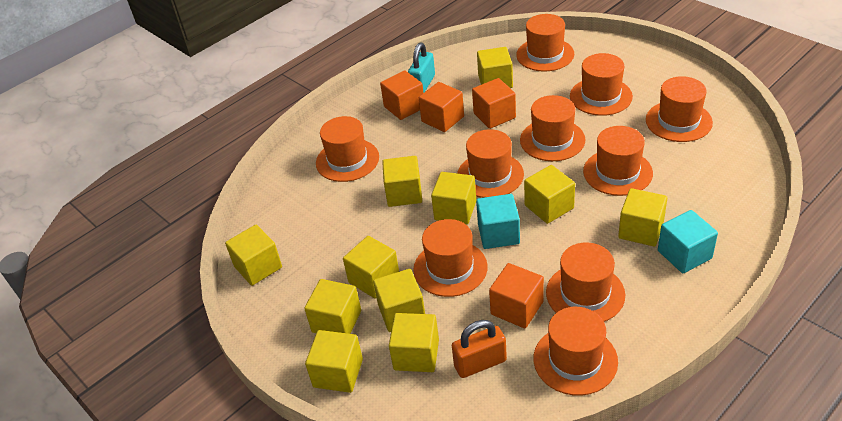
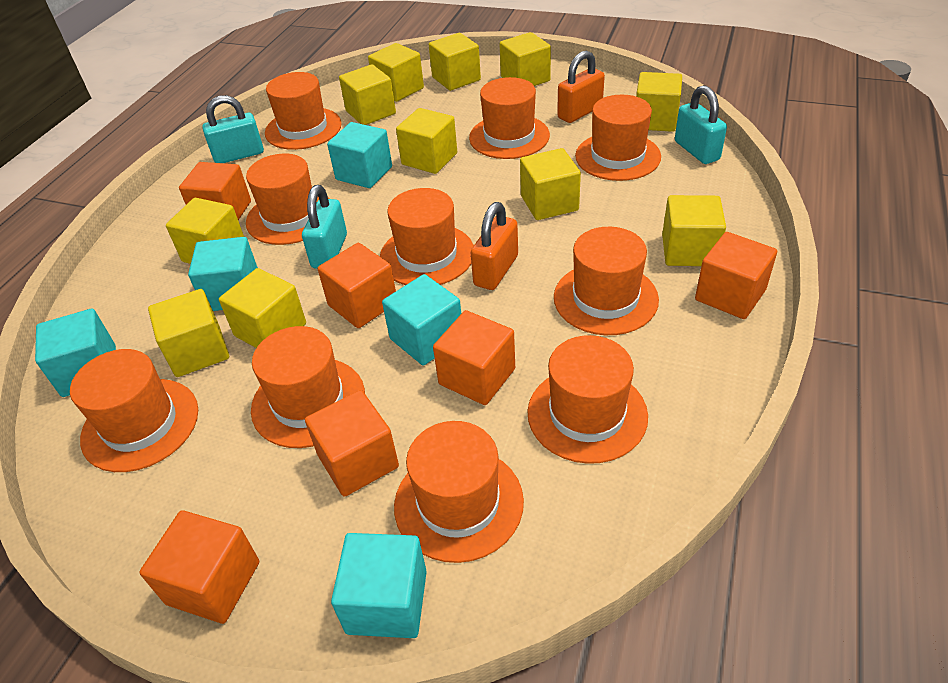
orange cube: 4 -> 6
orange padlock: 1 -> 2
turquoise cube: 2 -> 5
turquoise padlock: 1 -> 3

